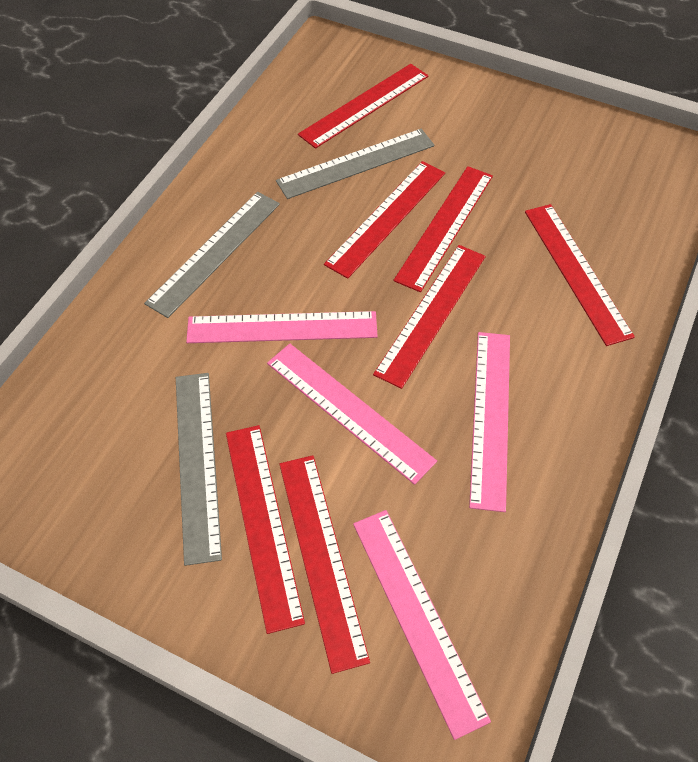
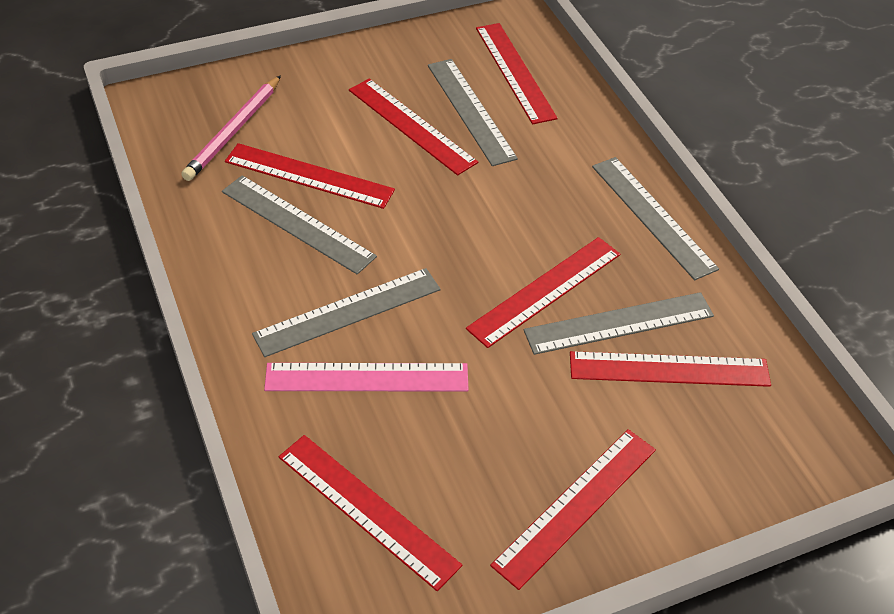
grey ruler: 3 -> 5
pink pencil: 0 -> 1
pink ruler: 4 -> 1

